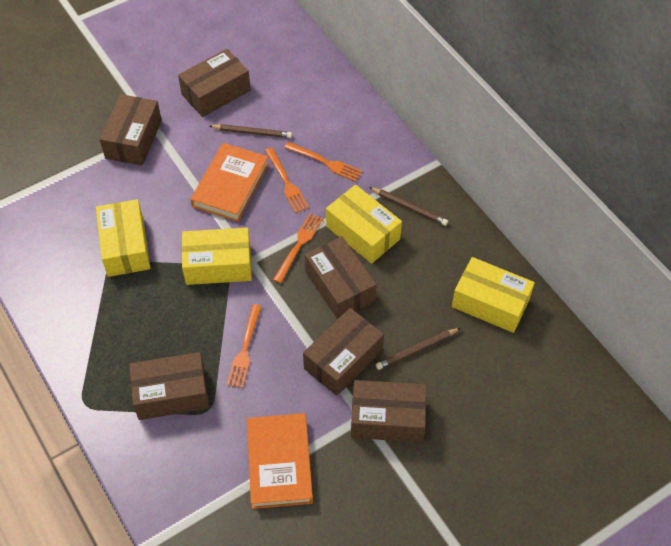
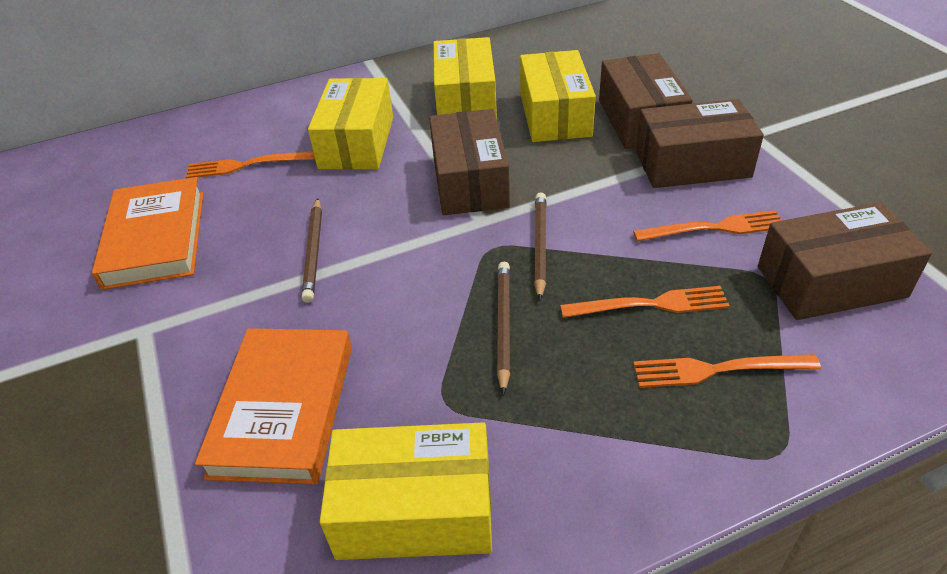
brown box: 6 -> 4

